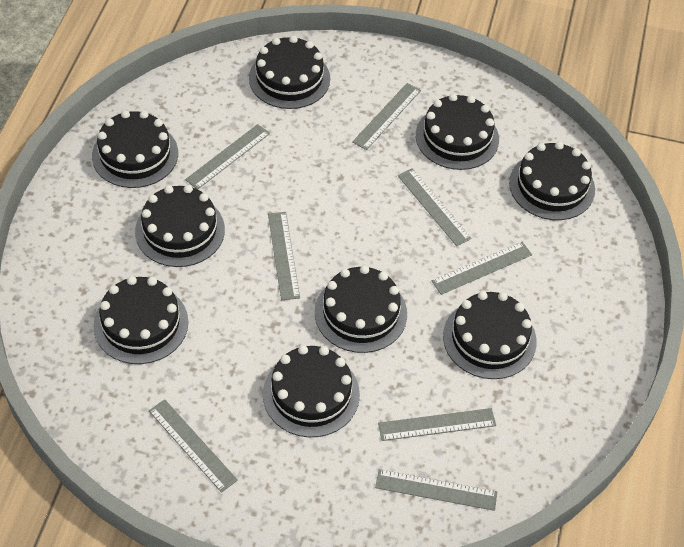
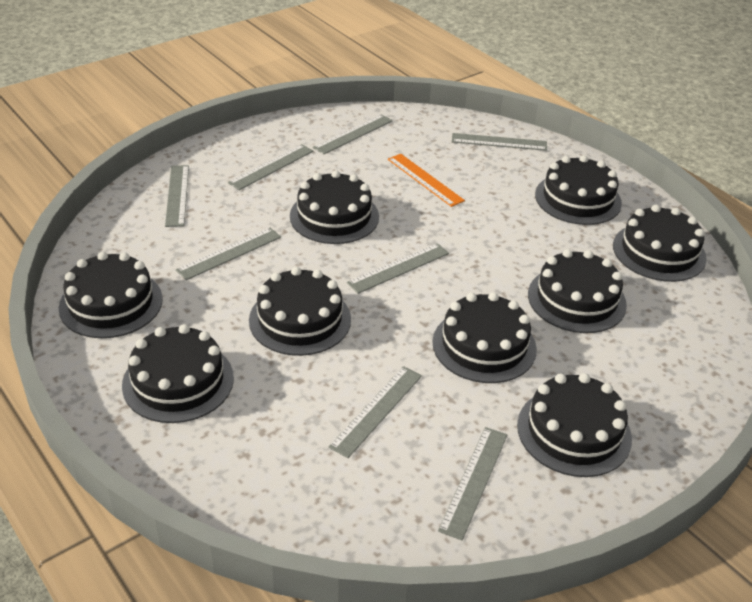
orange ruler: 0 -> 1

